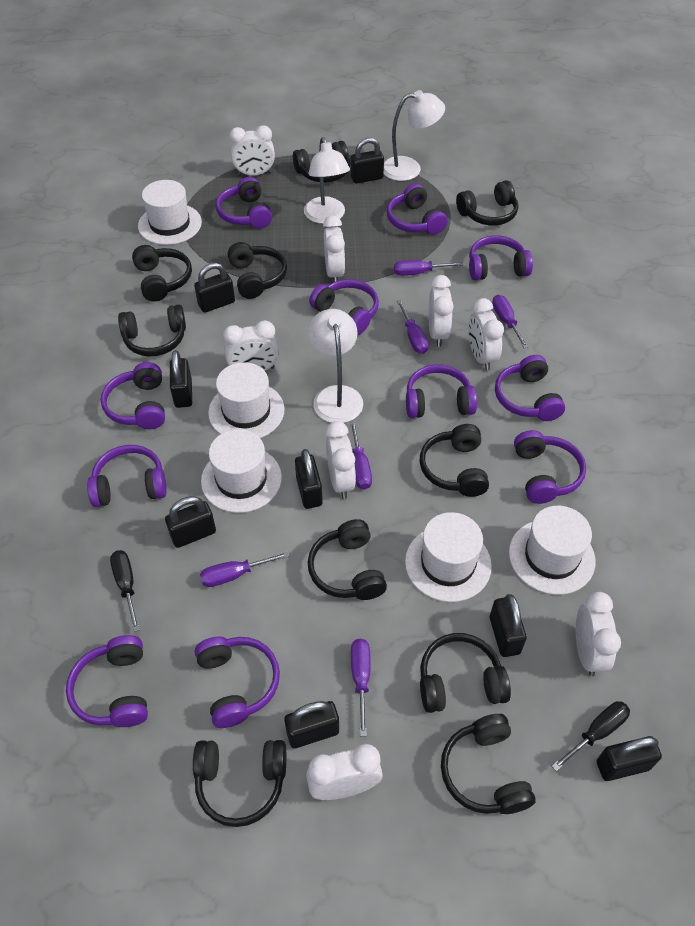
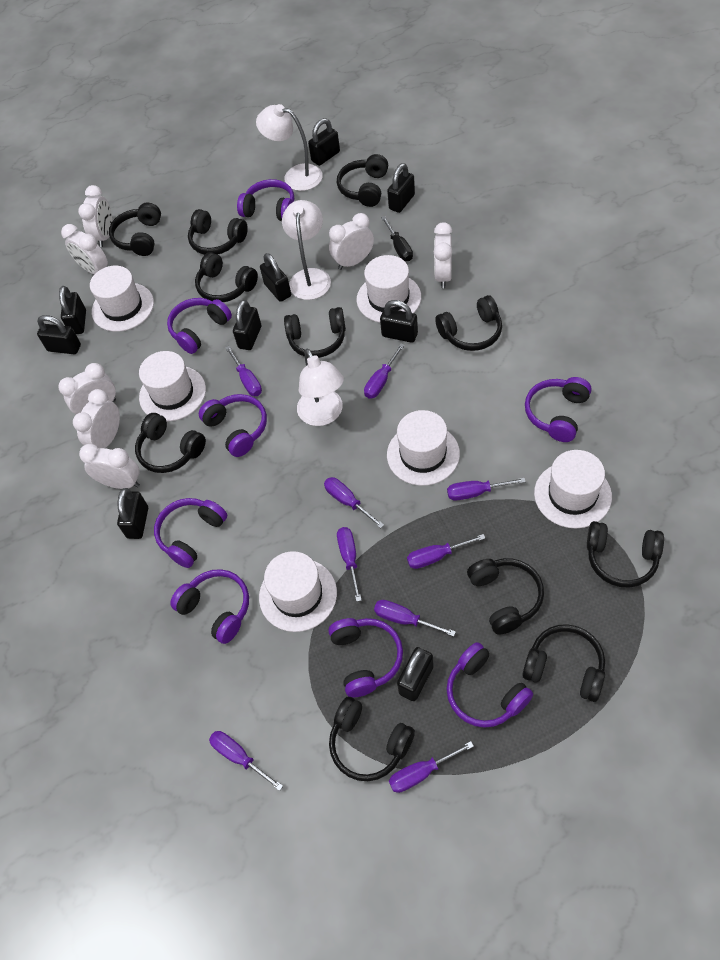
black headphones: 10 -> 11
black padlock: 8 -> 9
black screwdriver: 2 -> 1
purple headphones: 11 -> 8
purple screwdriver: 6 -> 9
white clock: 8 -> 7
white hat: 5 -> 6

